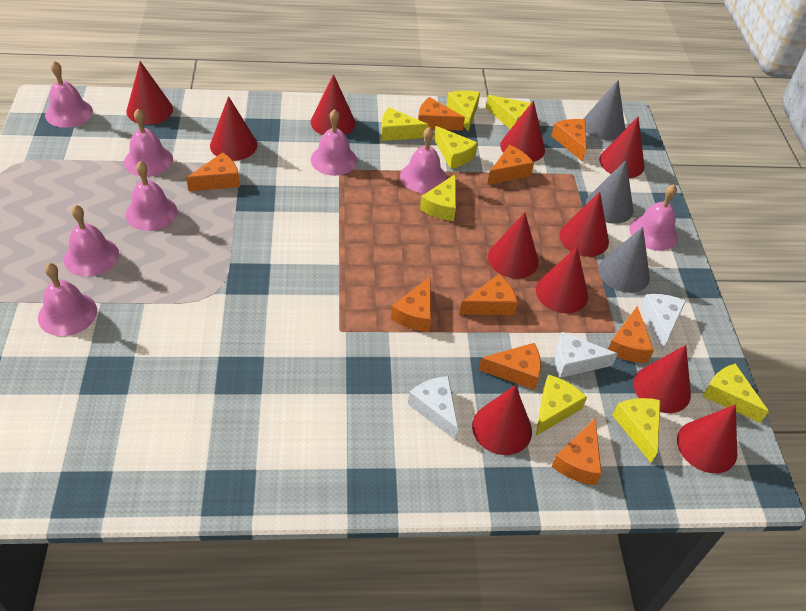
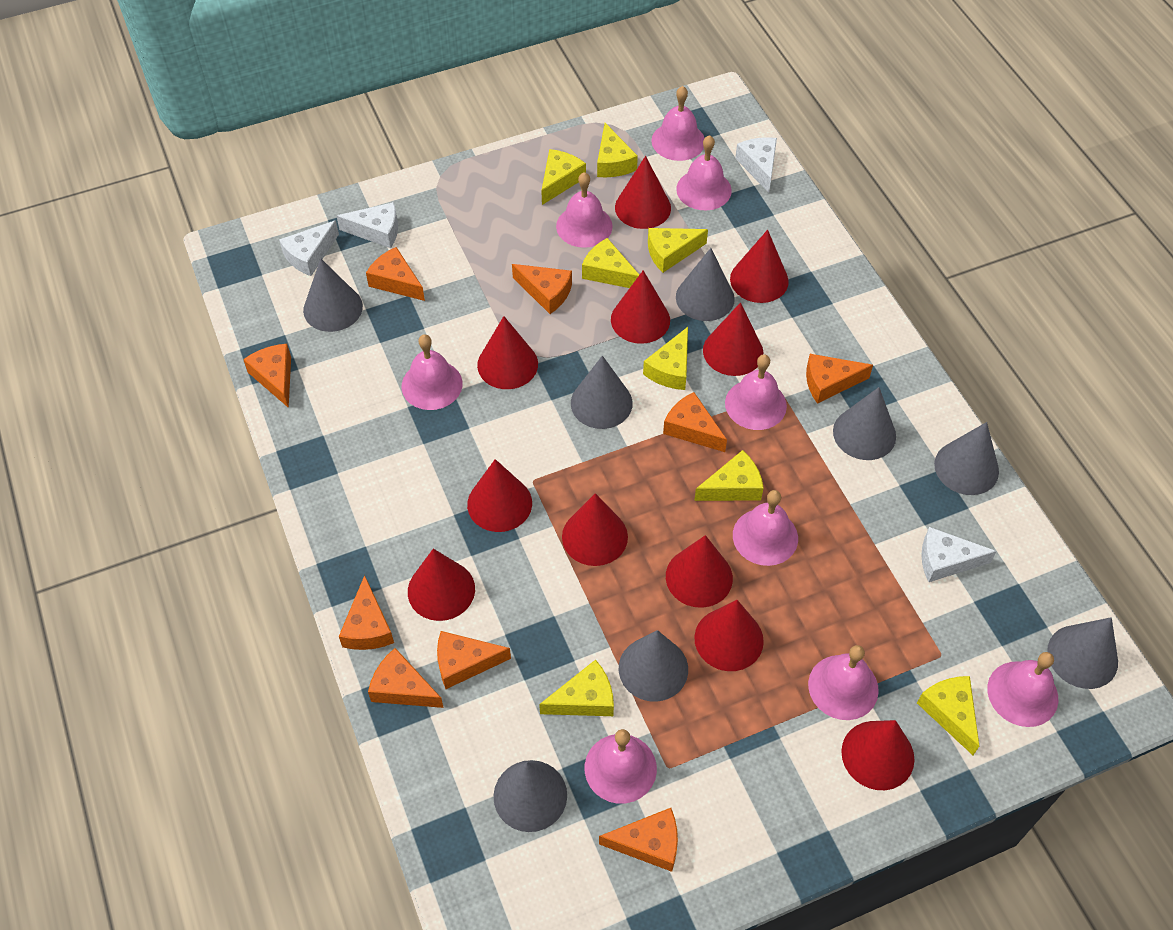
grey cone: 3 -> 8
pink bell: 8 -> 9
white cheese: 3 -> 4

